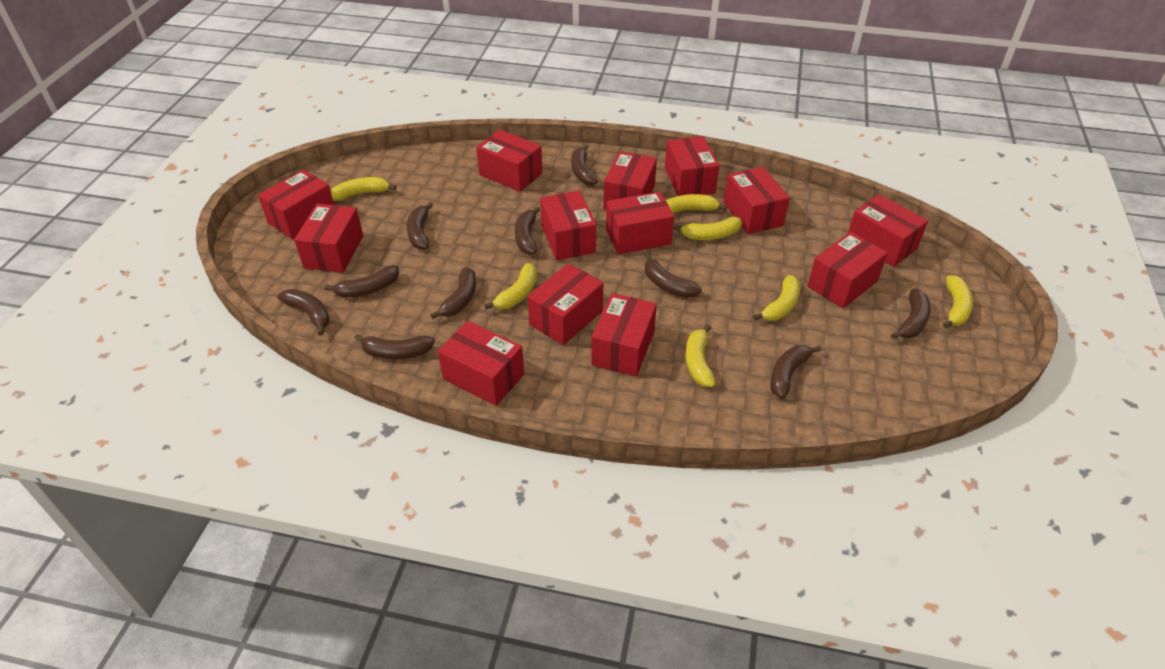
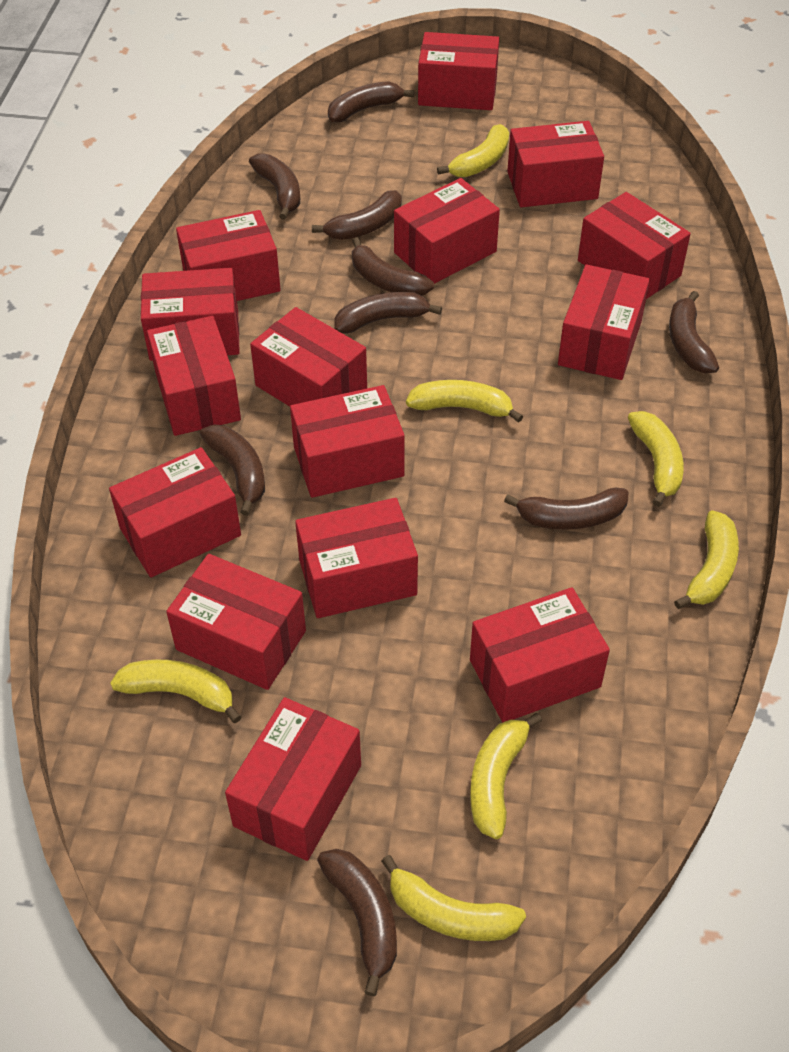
brown banana: 10 -> 9
red box: 13 -> 15

